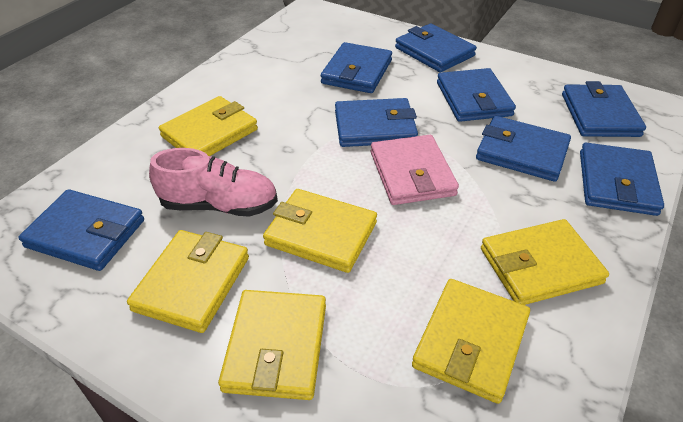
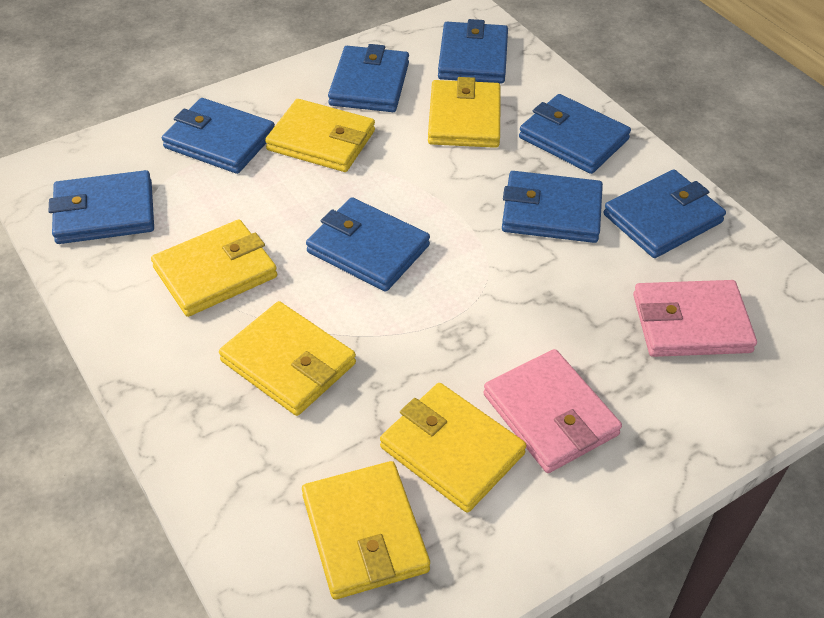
pink shoe: 1 -> 0
pink wallet: 1 -> 2

